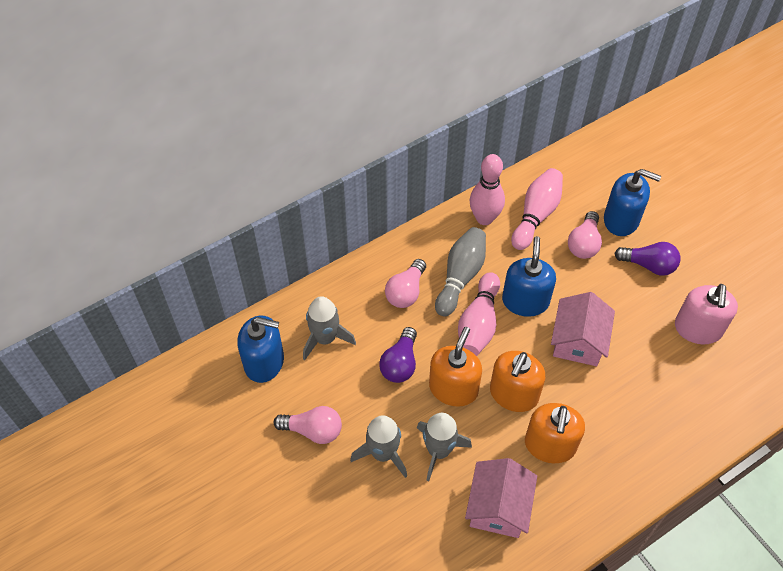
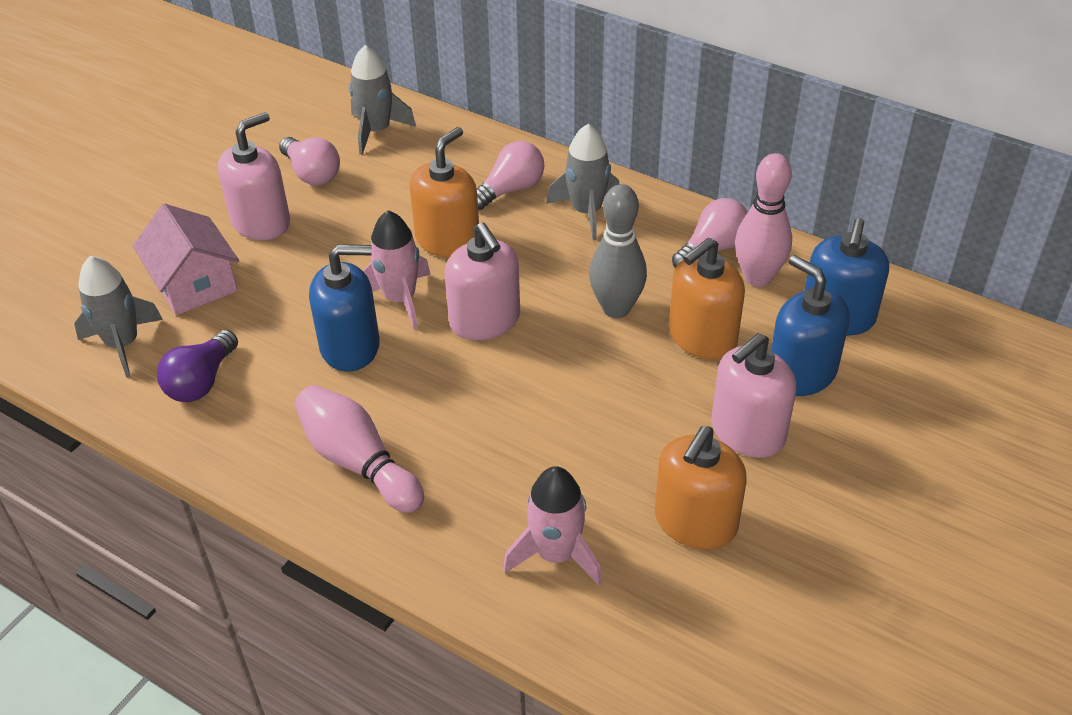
pink bowling pin: 3 -> 2
pink house: 2 -> 1
pink rocket: 0 -> 2
pink soap dispenser: 1 -> 3
purple light bulb: 2 -> 1

